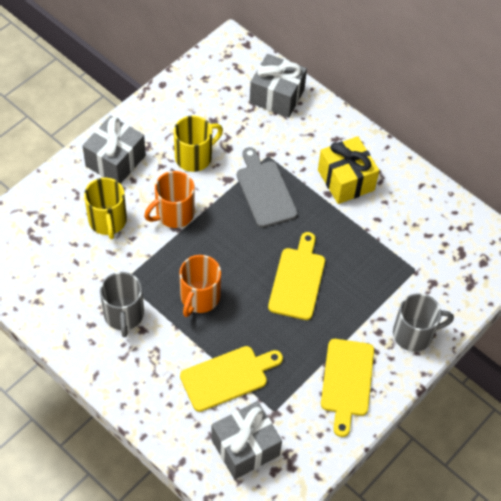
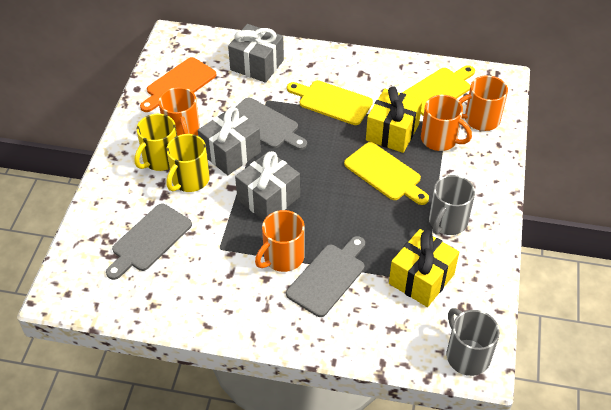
grey cutting board: 1 -> 3
orange cutting board: 0 -> 1
orange mug: 2 -> 4
yellow gift: 1 -> 2

